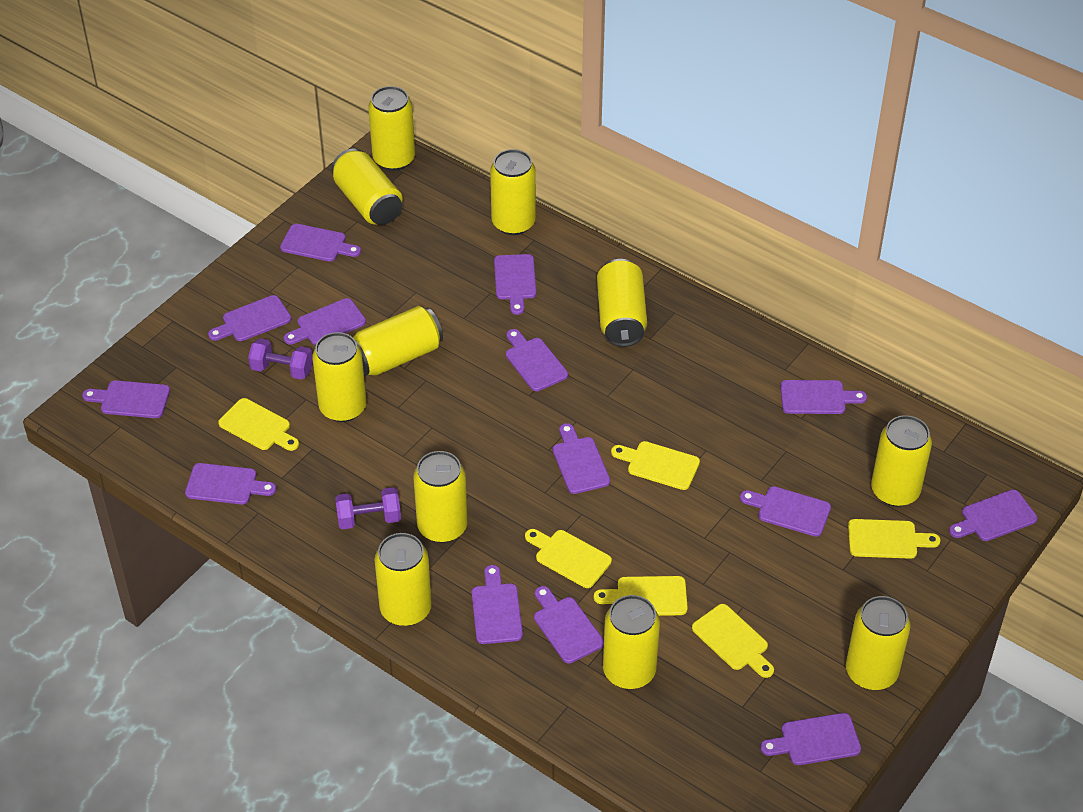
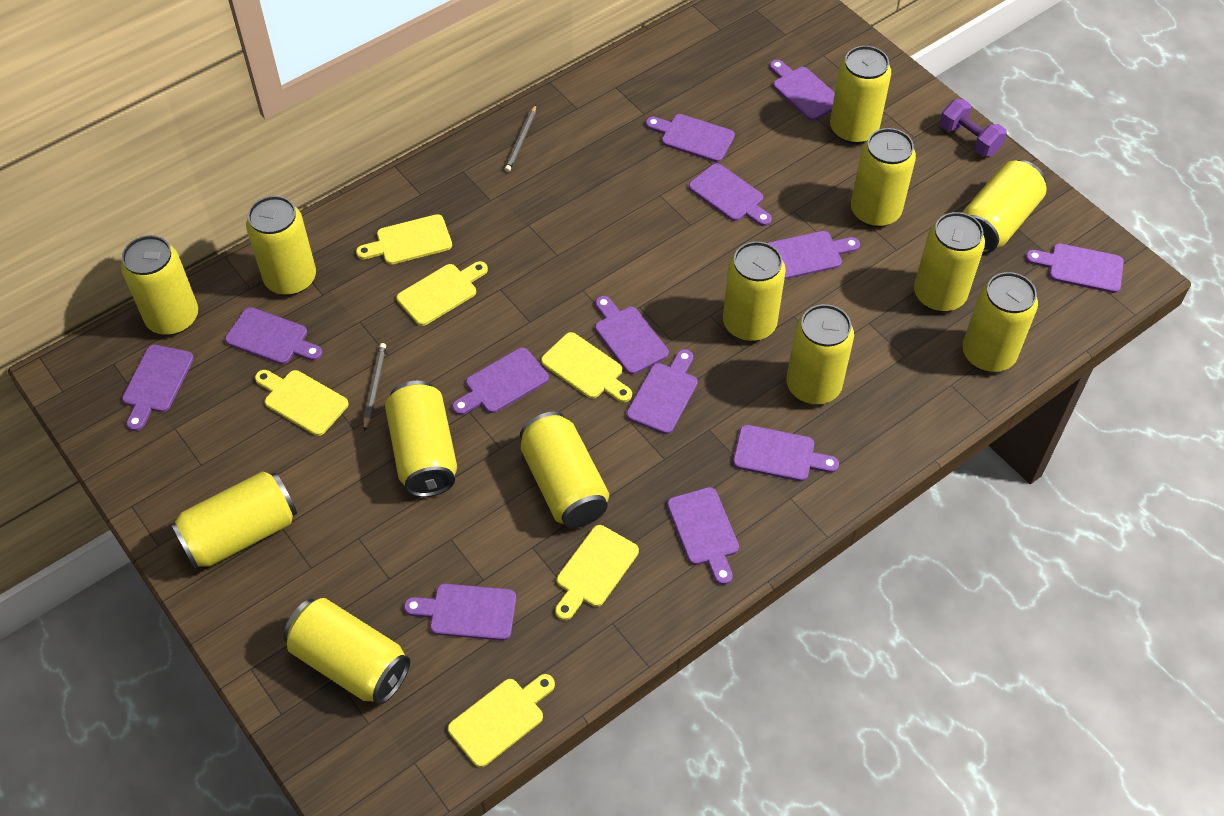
grey pencil: 0 -> 2
purple cutting board: 14 -> 13
purple dumbbell: 2 -> 1
yellow can: 11 -> 13

